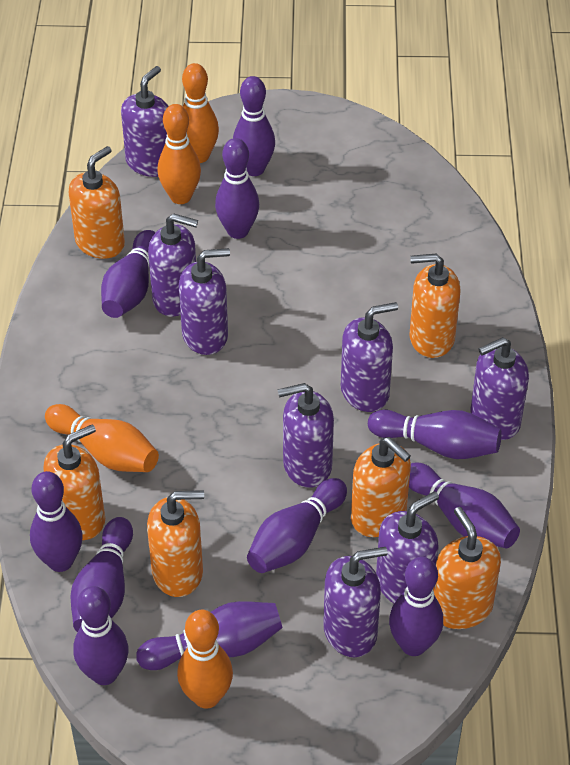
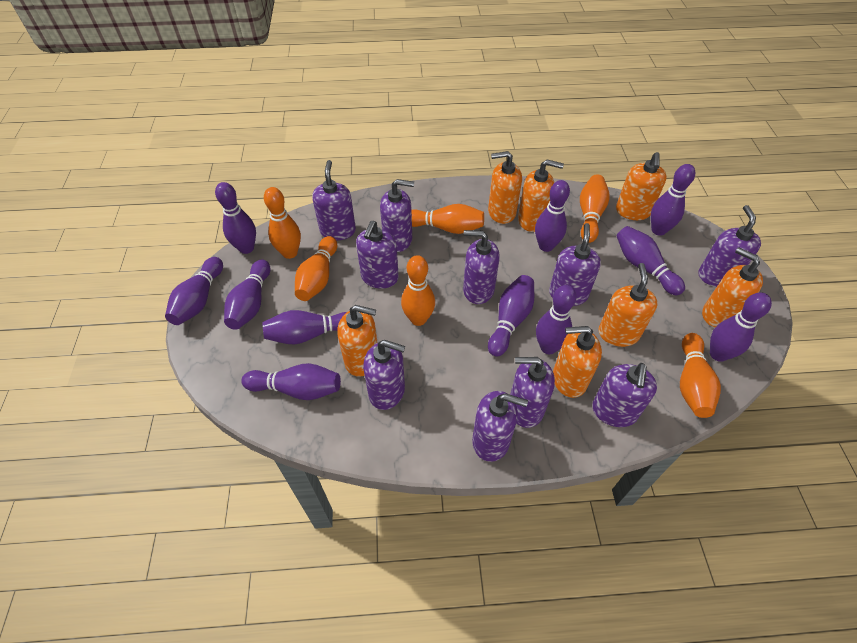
orange bowling pin: 4 -> 6
orange soap dispenser: 6 -> 7
purple soap dispenser: 8 -> 10

